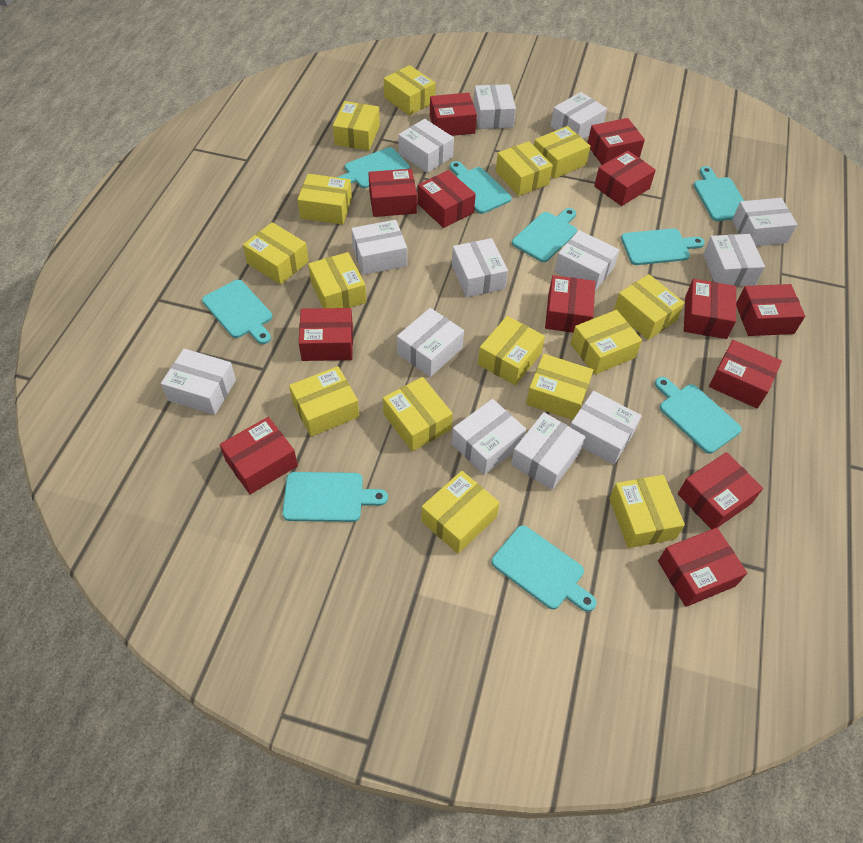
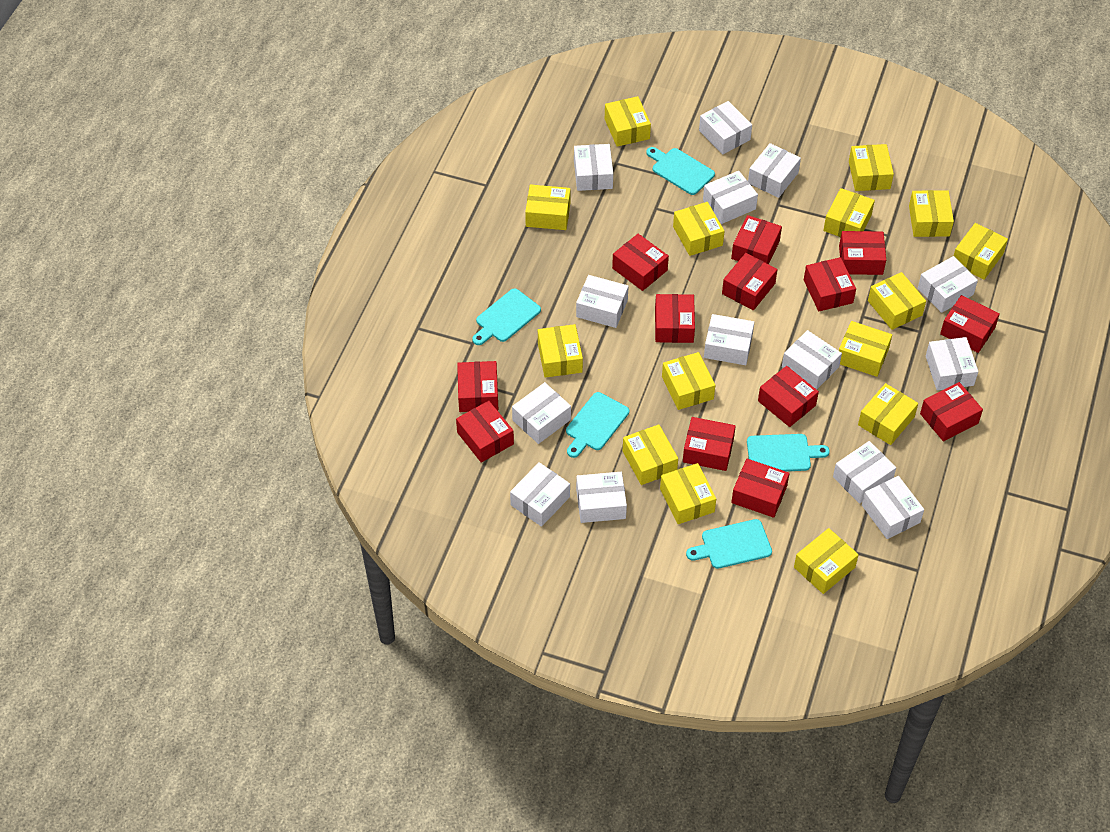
turquoise cutting board: 9 -> 5
white box: 13 -> 14

